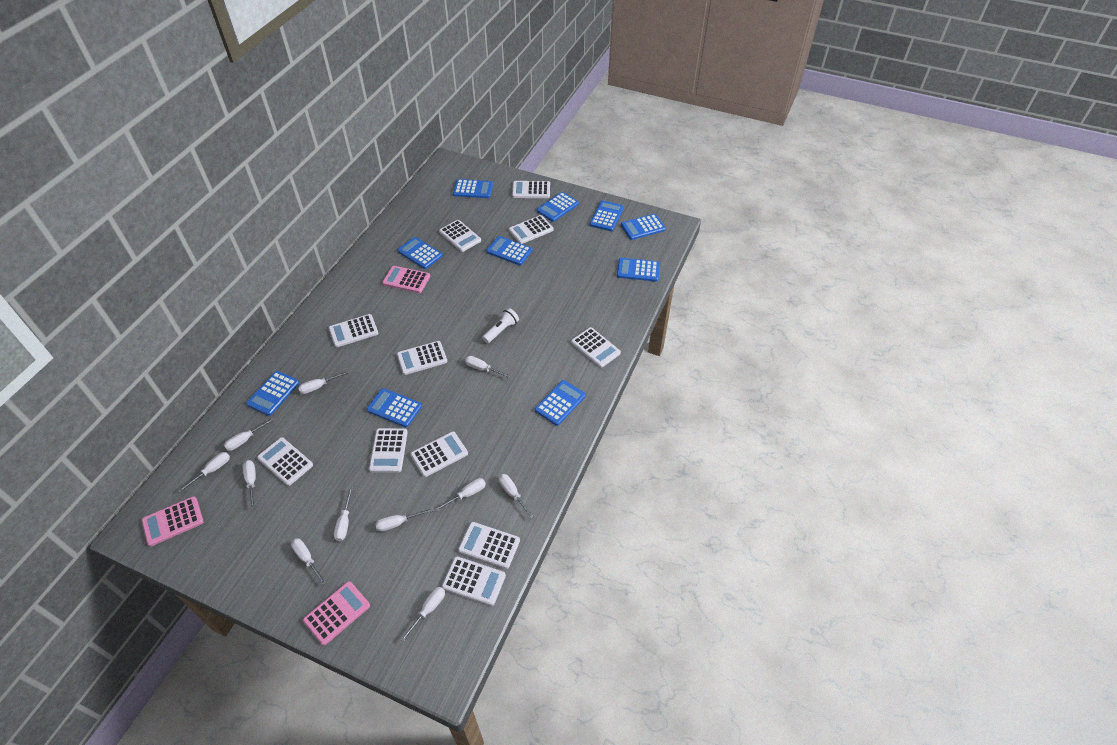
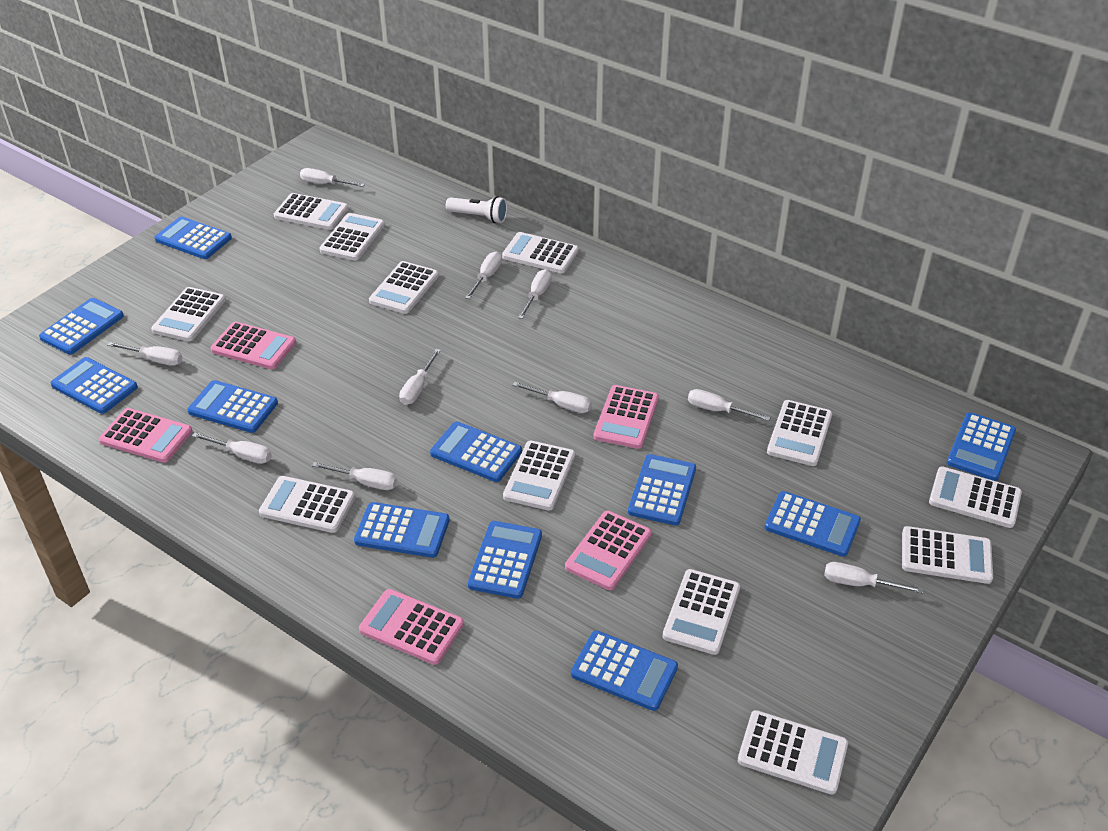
blue calculator: 10 -> 11
pink calculator: 3 -> 5
white calculator: 11 -> 12
white screwdriver: 11 -> 10

